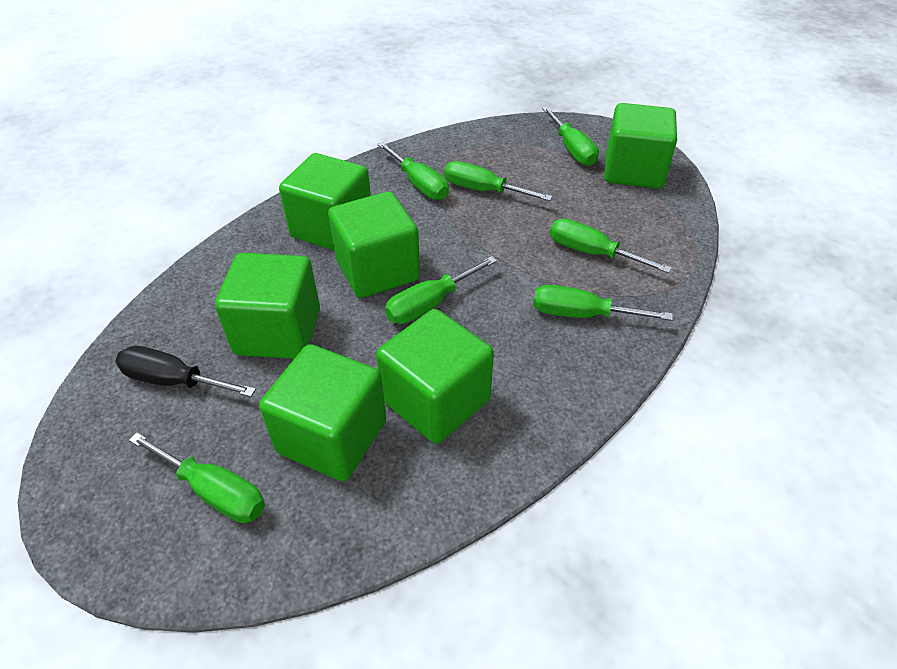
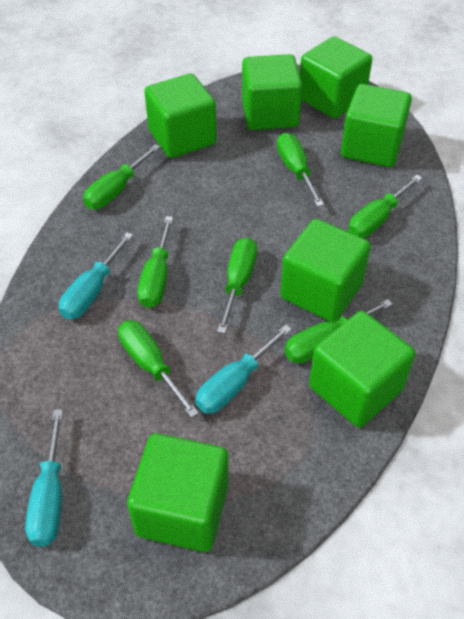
black screwdriver: 1 -> 0
green cube: 6 -> 7
turquoise screwdriver: 0 -> 3

